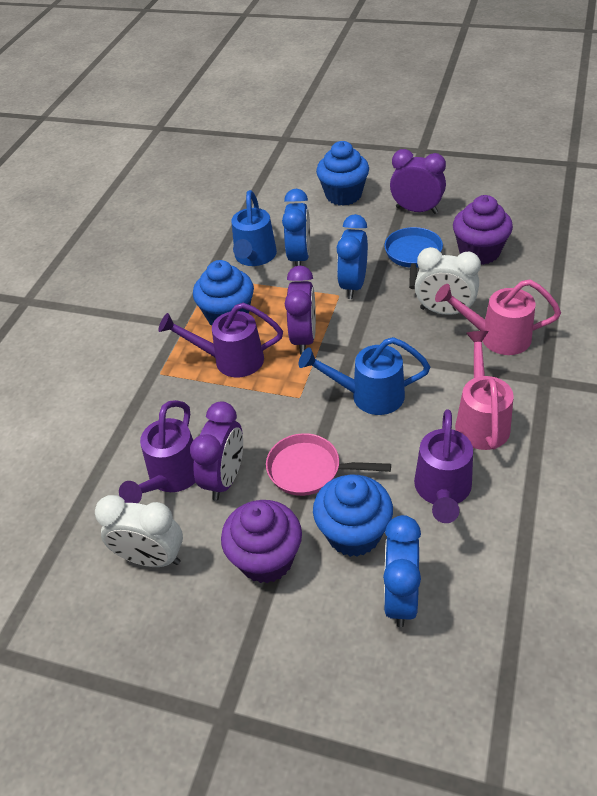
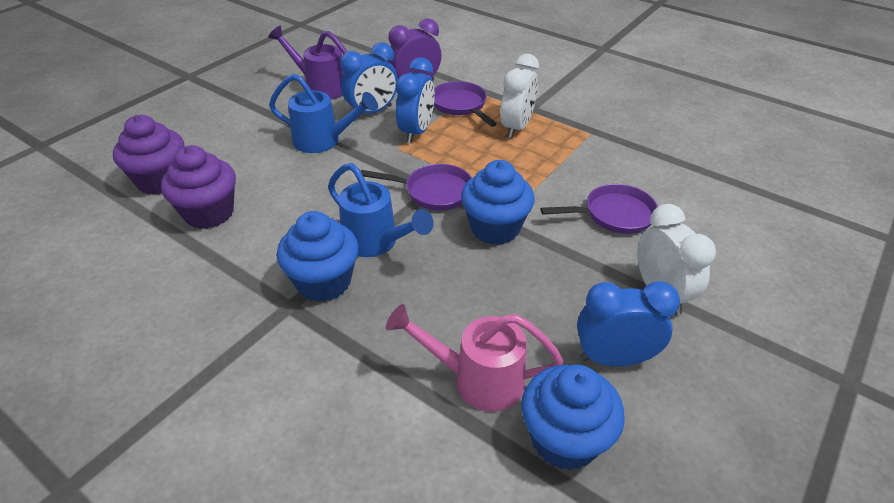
blue pan: 1 -> 0
pink pan: 1 -> 0
pink watering can: 2 -> 1
purple clock: 3 -> 1
purple pan: 0 -> 3
purple watering can: 3 -> 1

